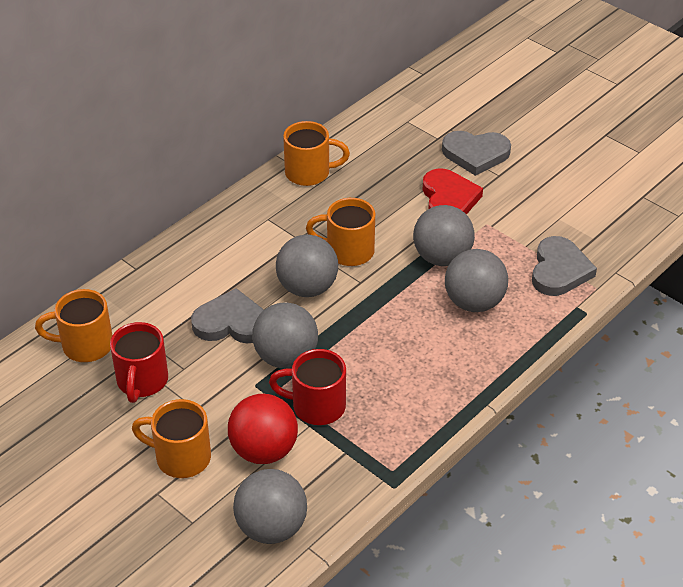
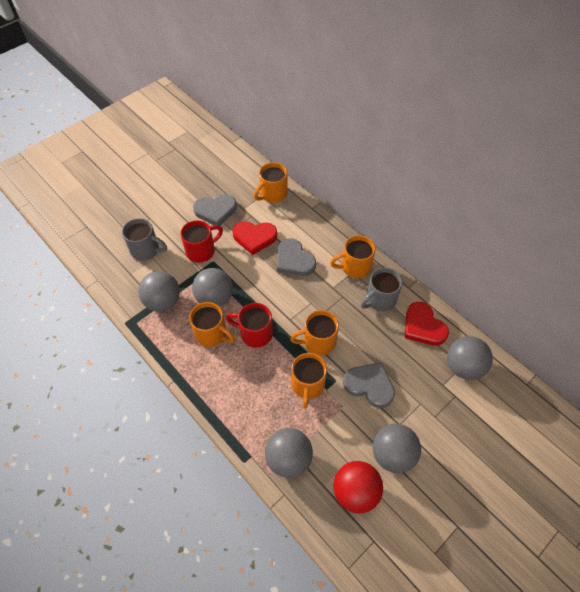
grey mug: 0 -> 2
orange mug: 4 -> 5
red heart: 1 -> 2

